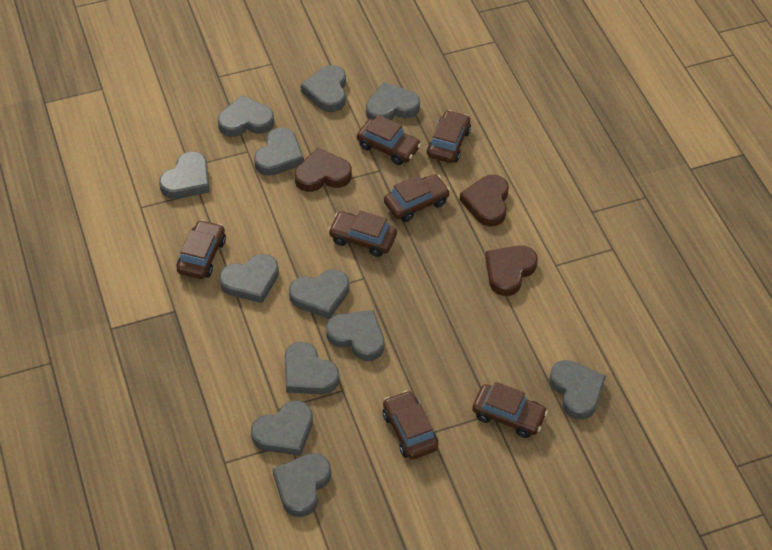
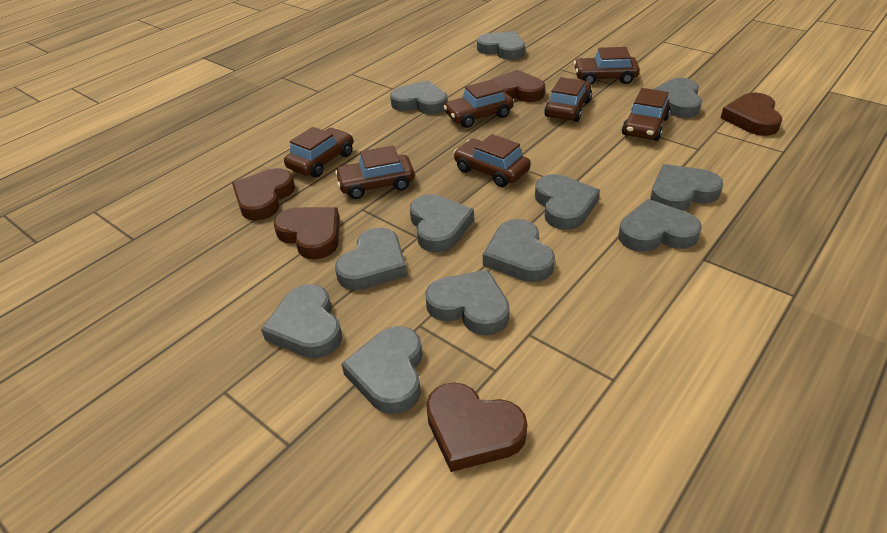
brown heart: 3 -> 5

